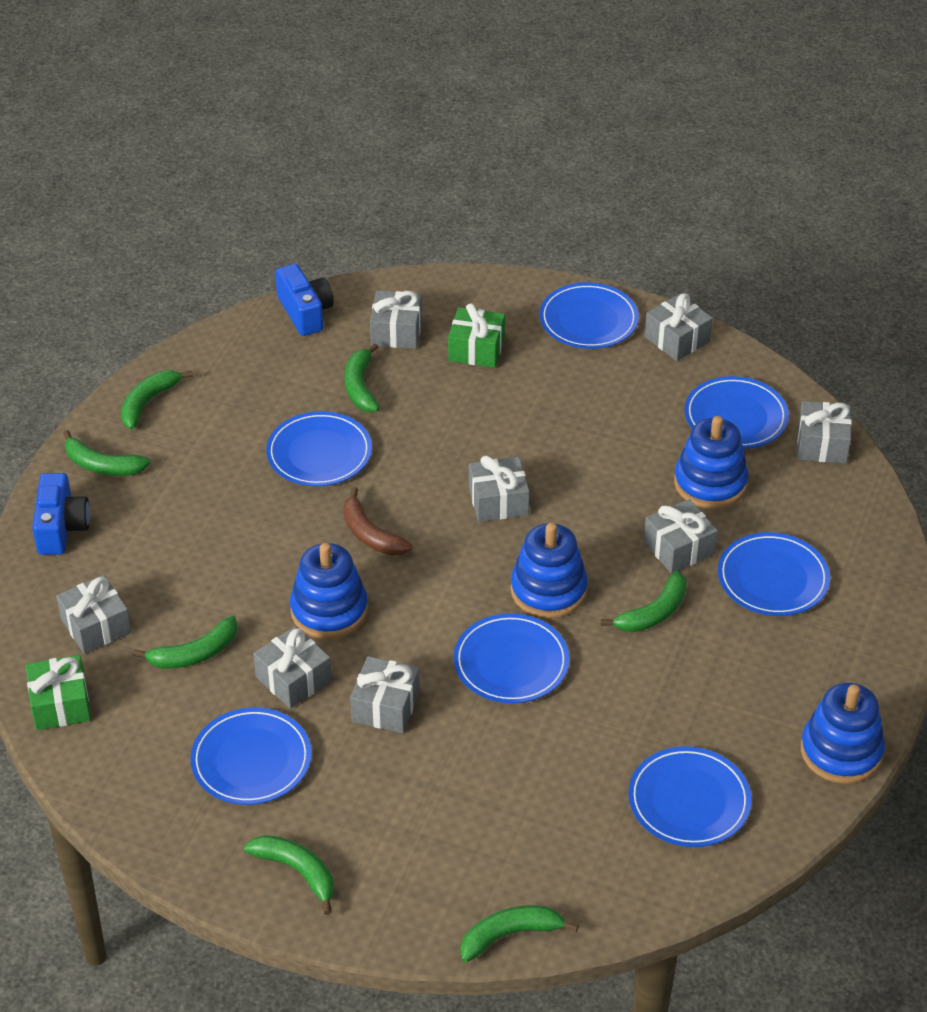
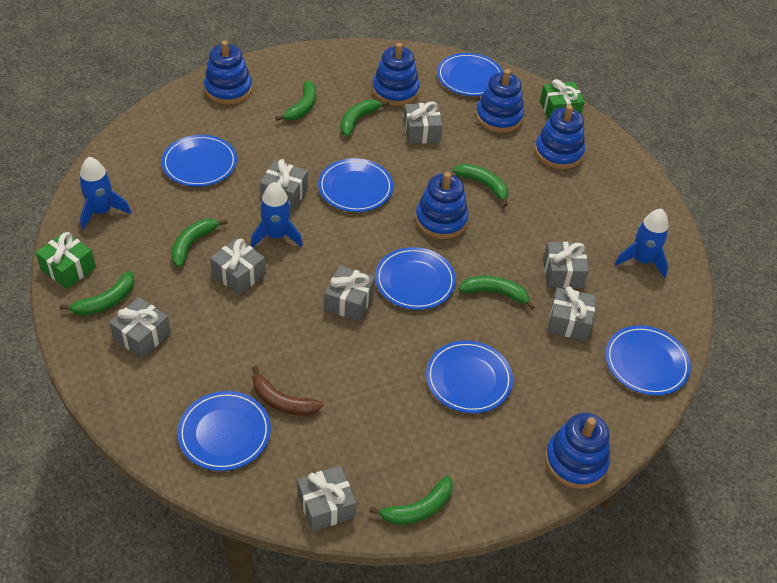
blue camera: 2 -> 0
blue rocket: 0 -> 3
blue stacking toy: 4 -> 6

